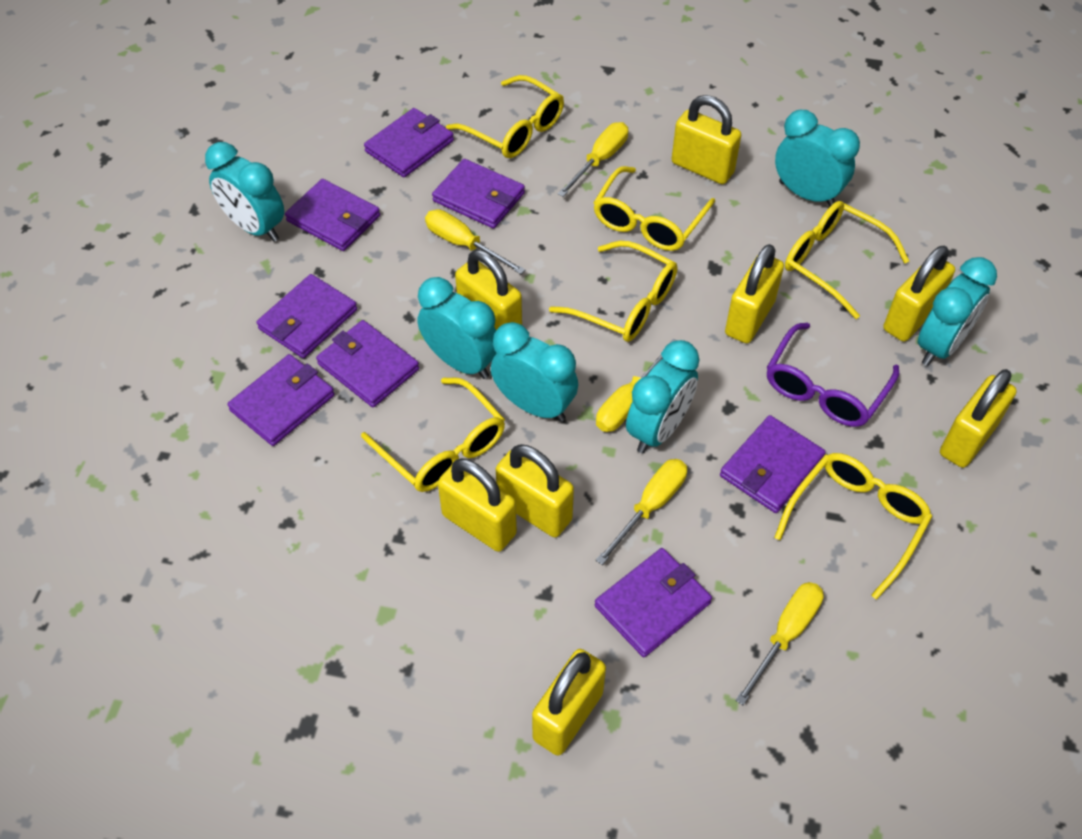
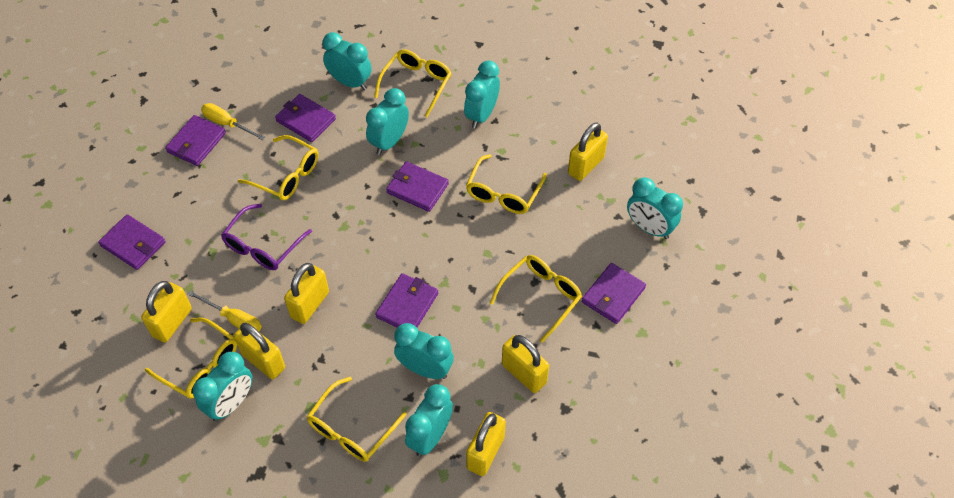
purple wallet: 8 -> 6
turquoise clock: 6 -> 7
yellow padlock: 8 -> 6
yellow screwdriver: 5 -> 2

